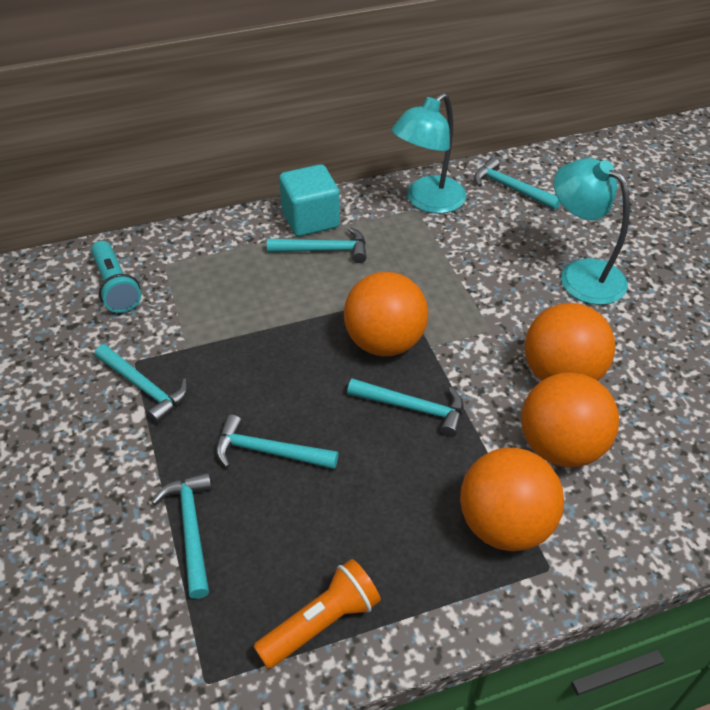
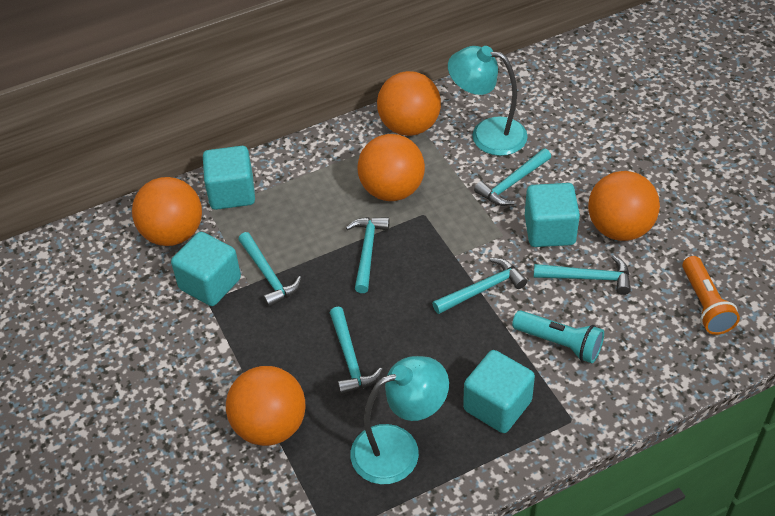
orange ball: 4 -> 5
turquoise cube: 1 -> 4

